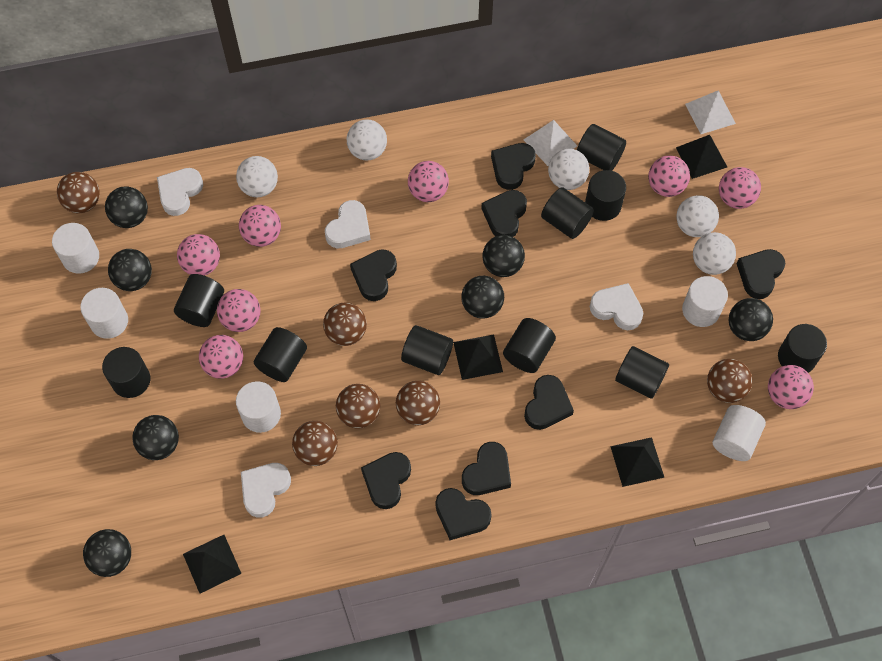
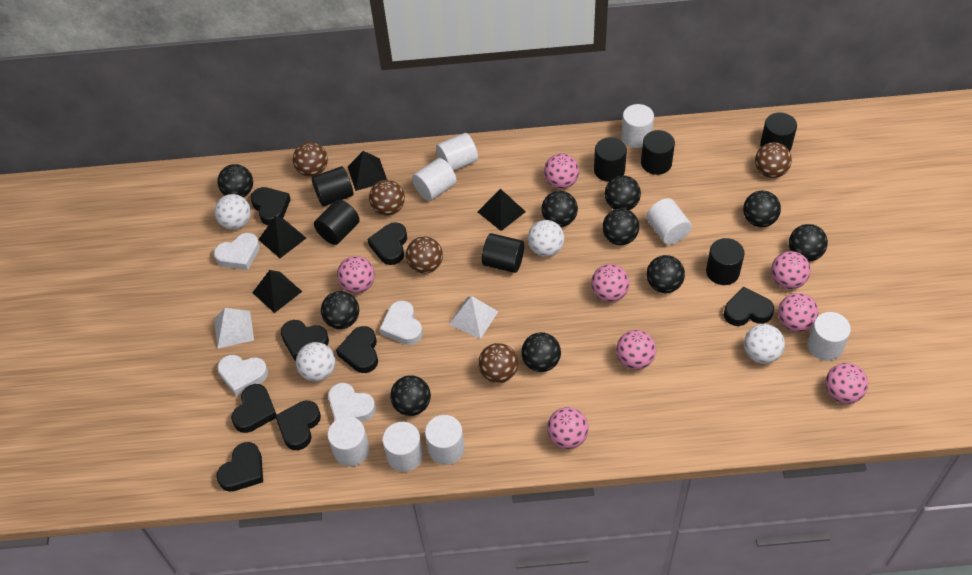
black ball: 7 -> 10
black cylinder: 10 -> 7
brown ball: 6 -> 5
white ball: 5 -> 4
white cylinder: 5 -> 8

